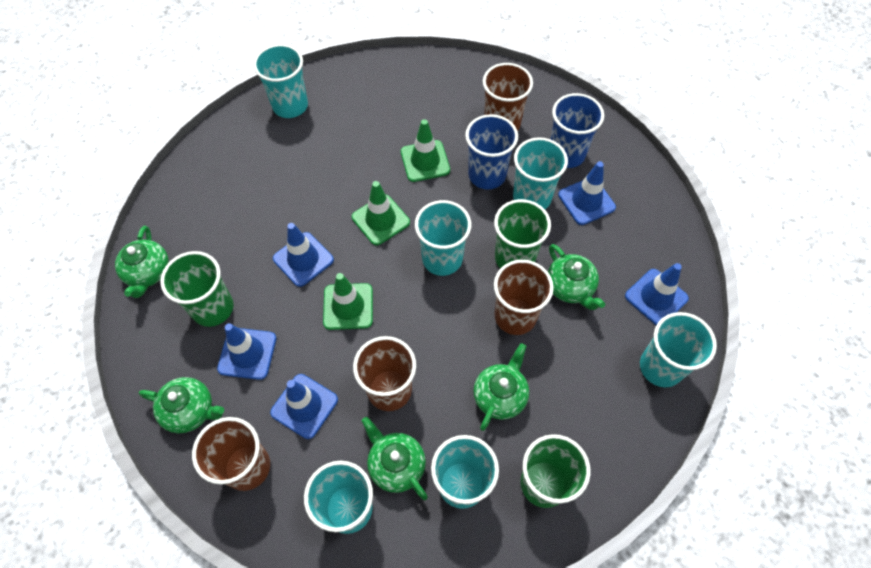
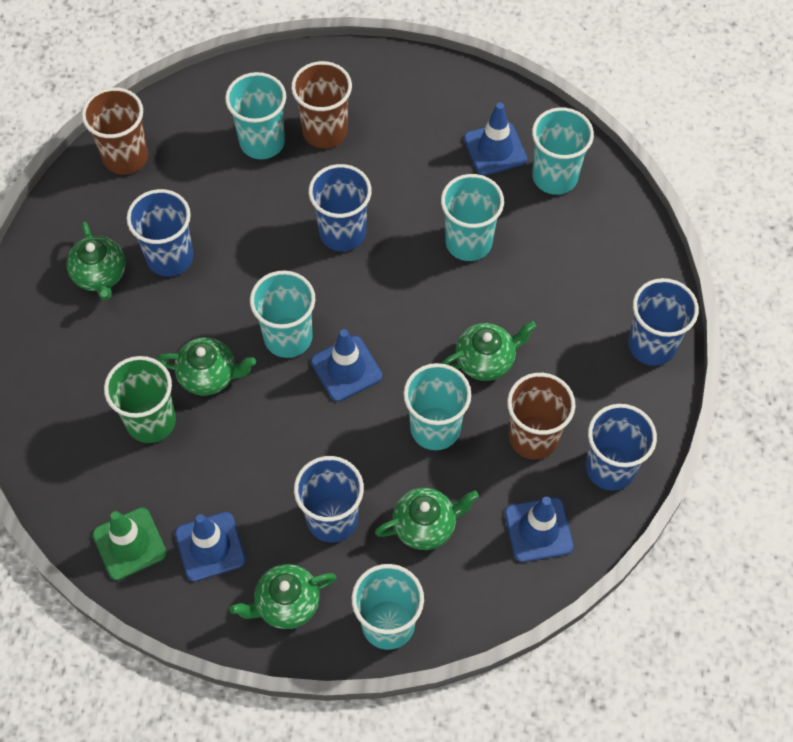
blue cup: 2 -> 5
blue traffic cone: 5 -> 4
brown cup: 4 -> 3
green cup: 3 -> 1
green traffic cone: 3 -> 1

